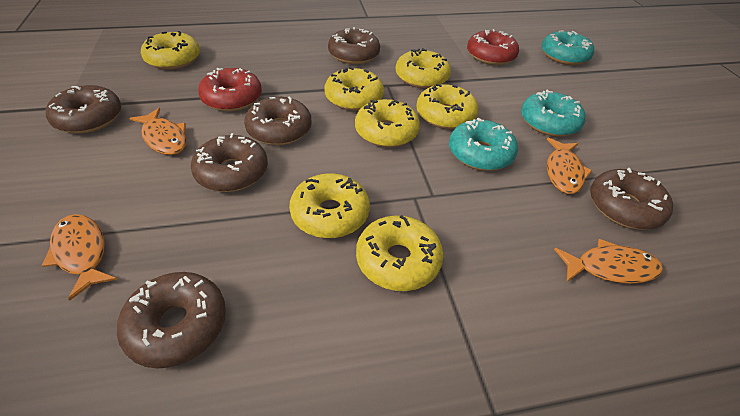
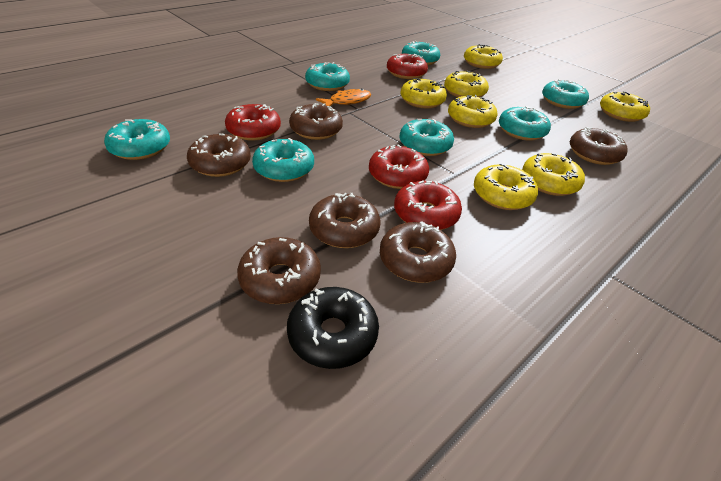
black donut: 0 -> 1
orange fish: 4 -> 1
red donut: 2 -> 4
turquoise donut: 3 -> 7

